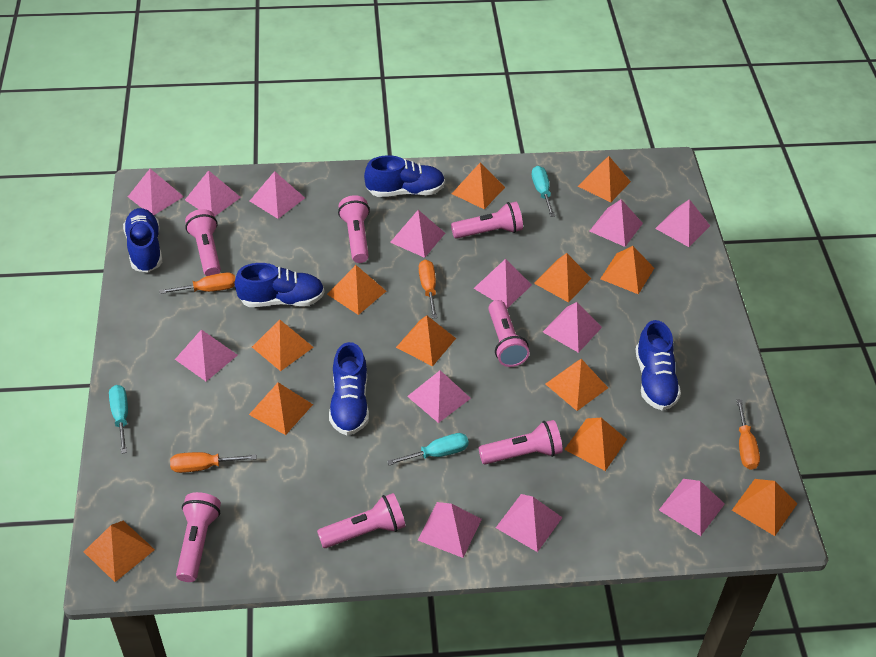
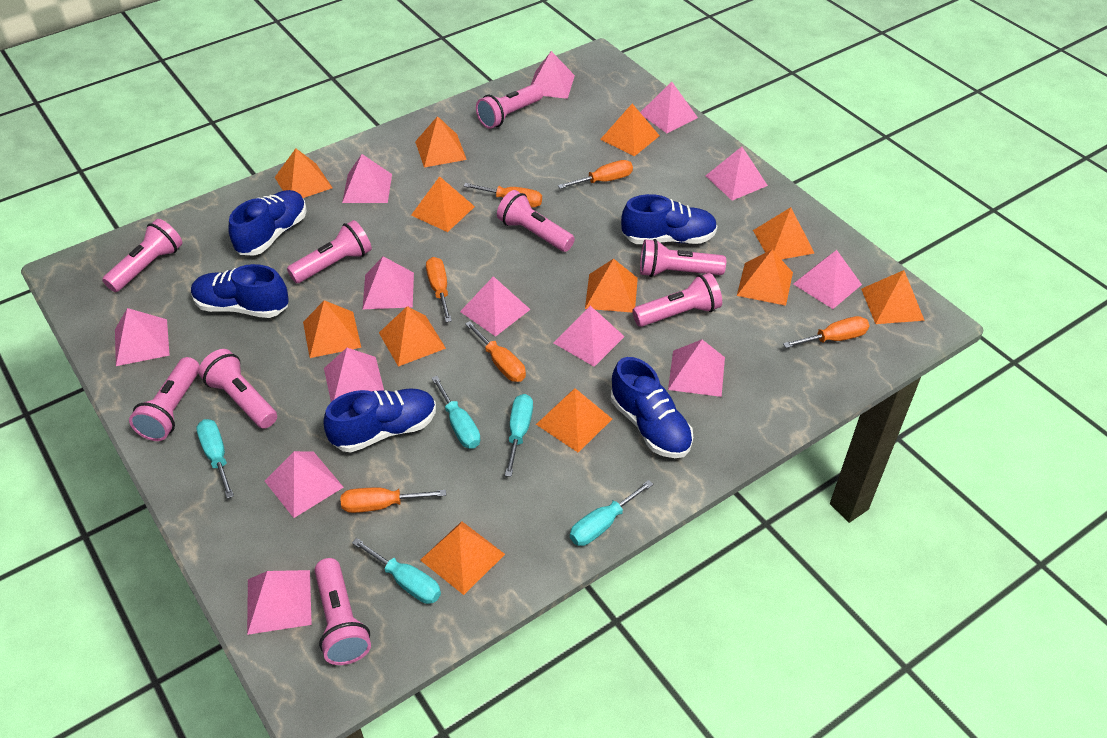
orange screwdriver: 4 -> 6
pink flashlight: 7 -> 9
turquoise screwdriver: 3 -> 5

